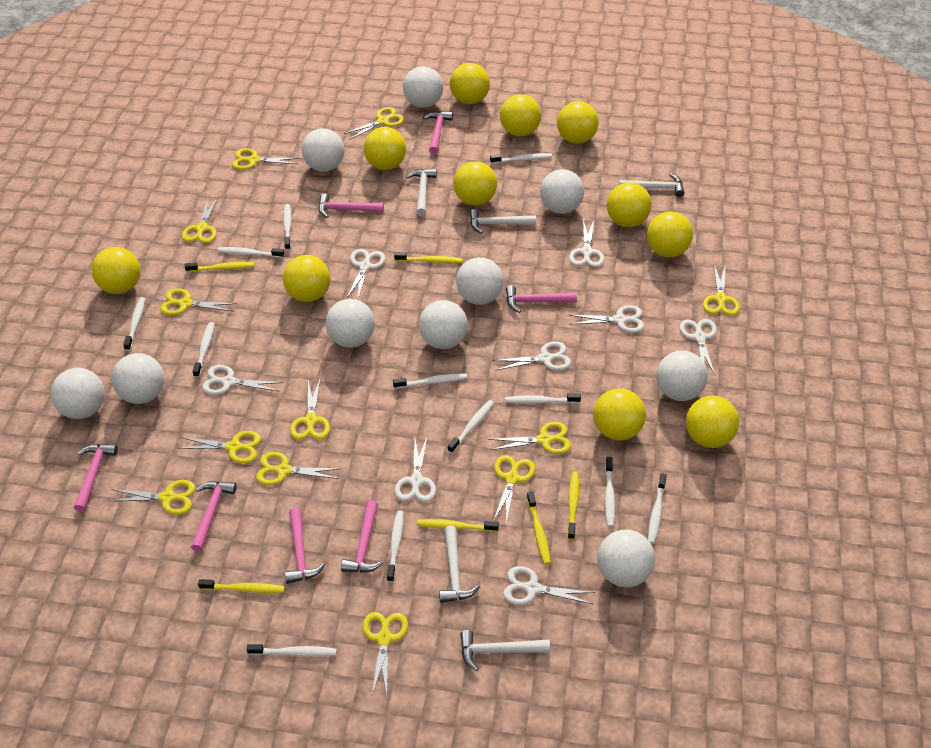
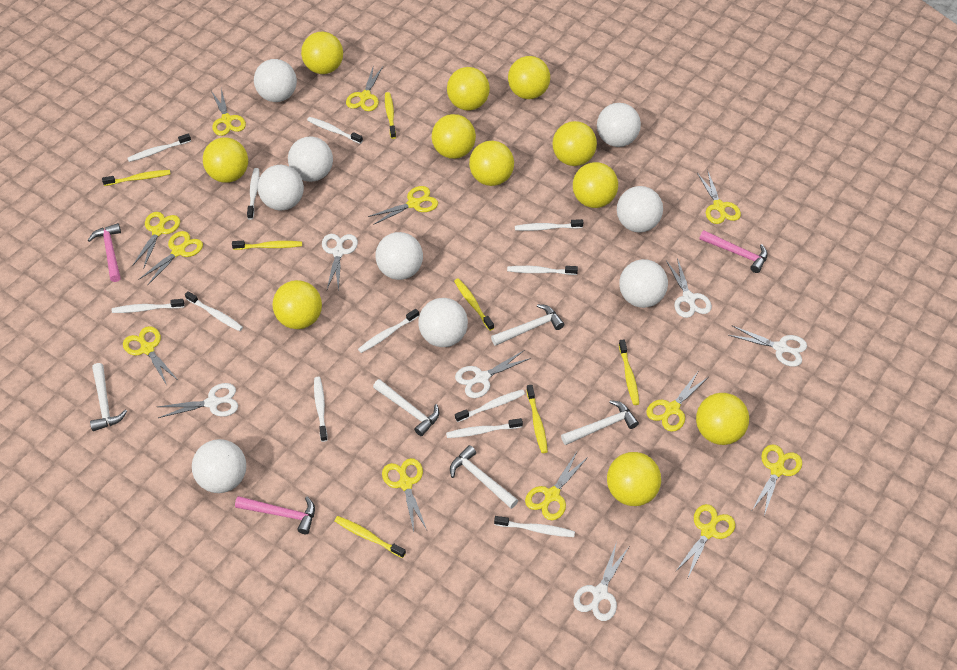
pink hammer: 7 -> 3
white ball: 10 -> 9
white scissors: 8 -> 6
yellow toothbrush: 6 -> 7

